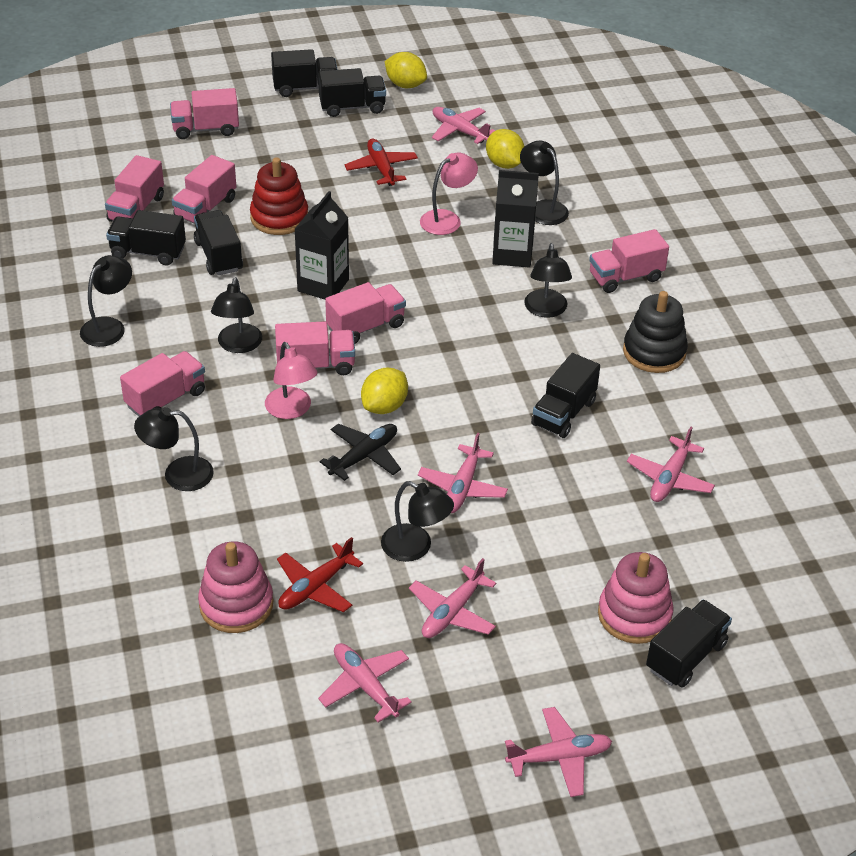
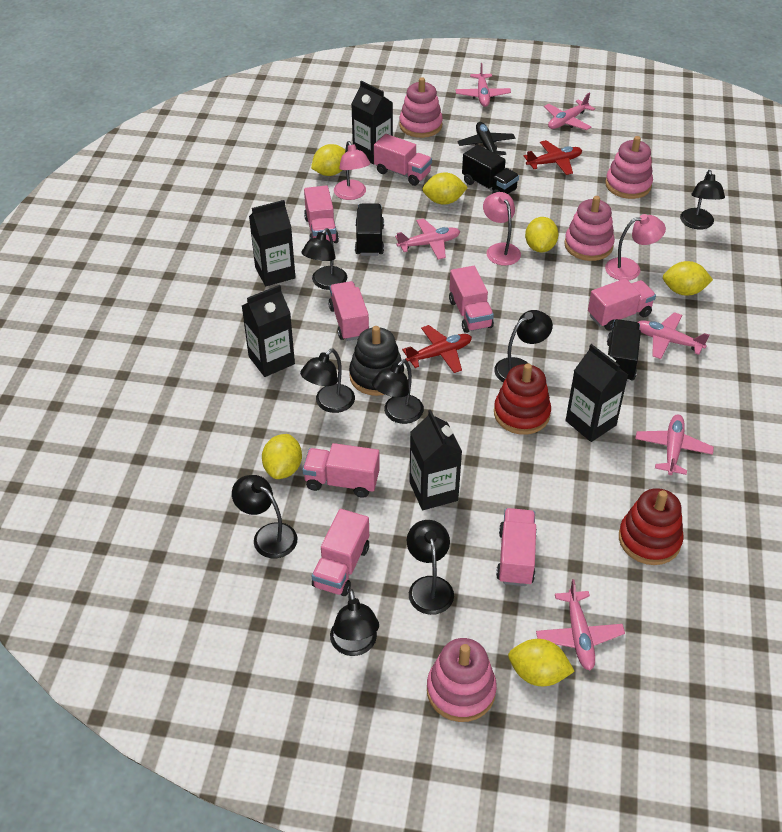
black carton: 2 -> 5
black lamp: 6 -> 8
black truck: 6 -> 3
pink lamp: 2 -> 3
pink stacking toy: 2 -> 4
pink truck: 7 -> 8
red stacking toy: 1 -> 2
yellow lemon: 3 -> 6

